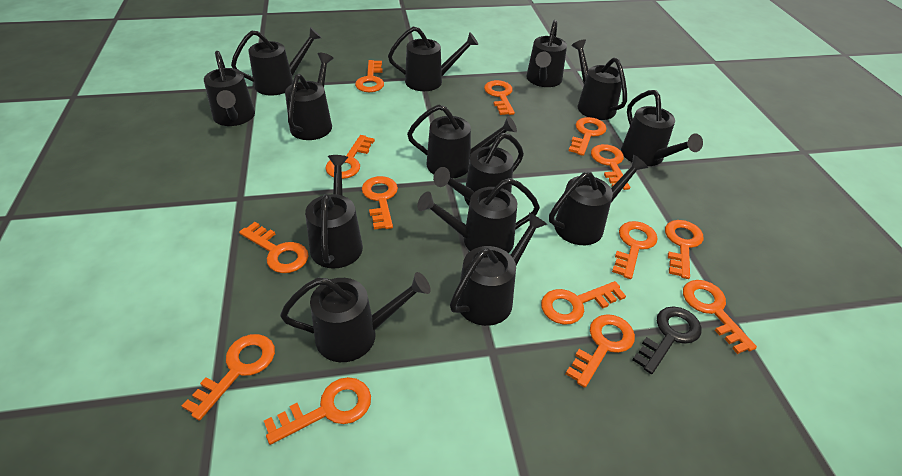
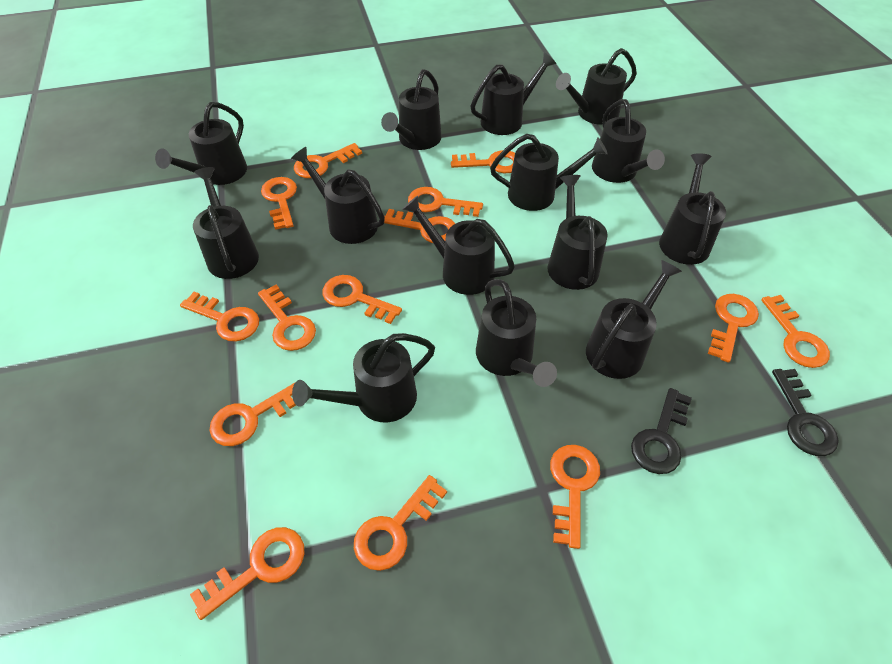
black key: 1 -> 2

